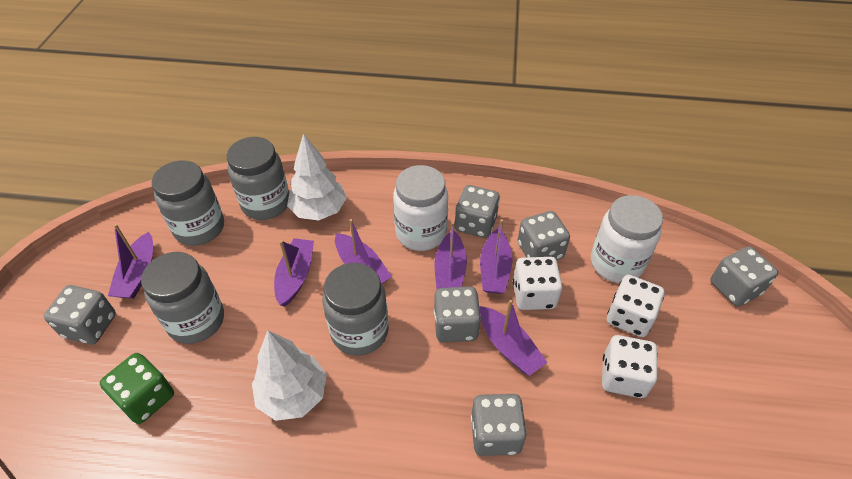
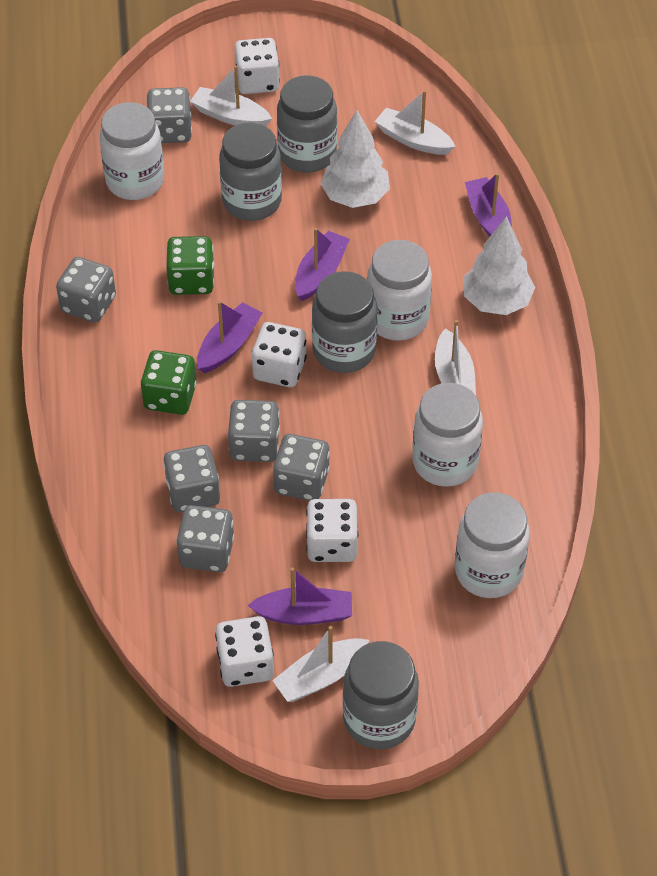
green dice: 1 -> 2
purple boat: 6 -> 4
white boat: 0 -> 4
white dice: 3 -> 4
white jar: 2 -> 4

